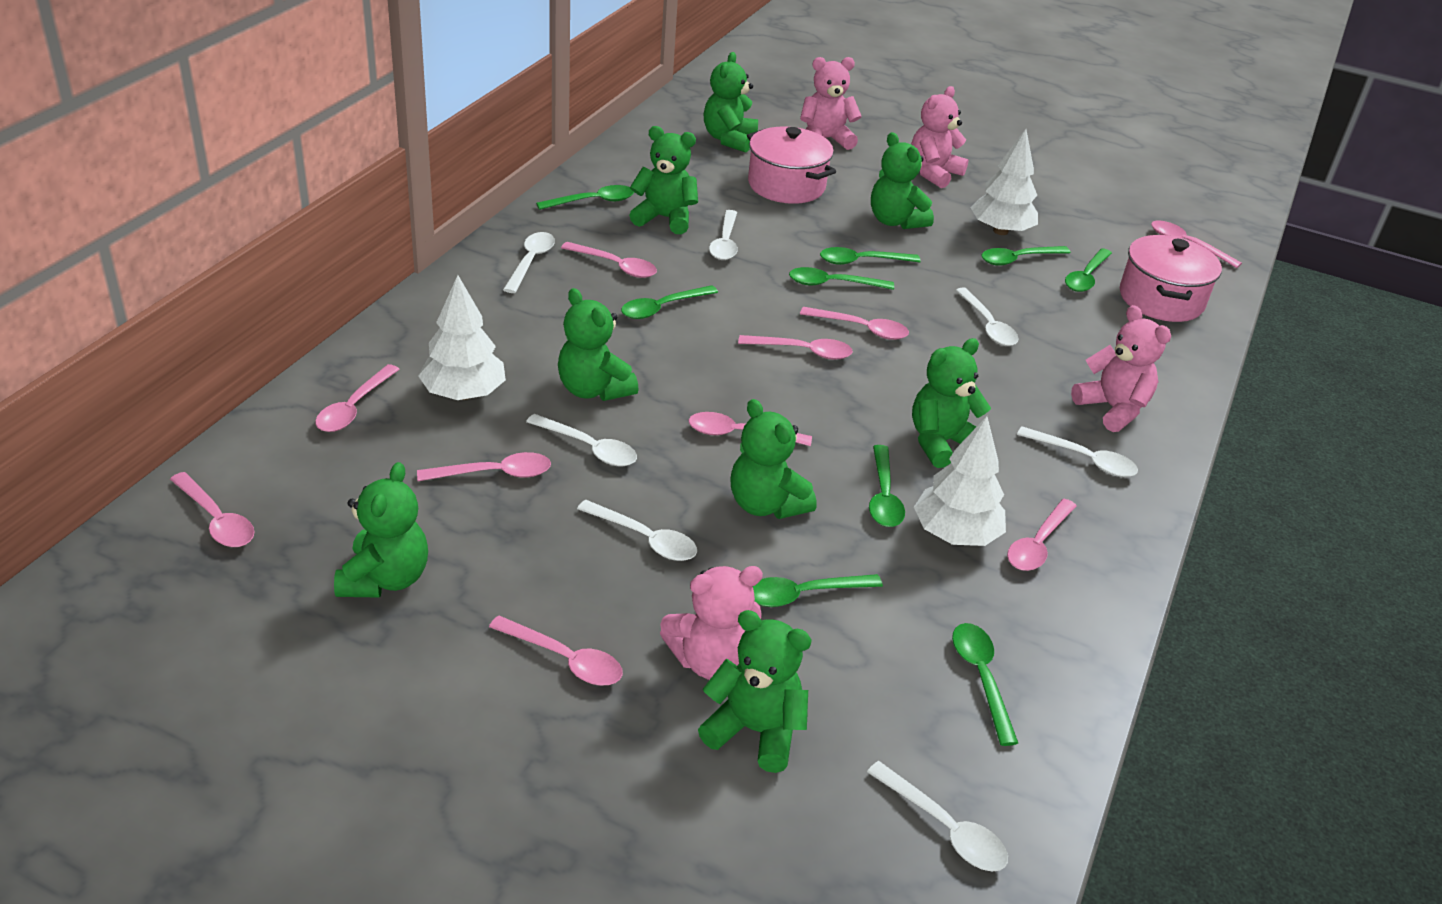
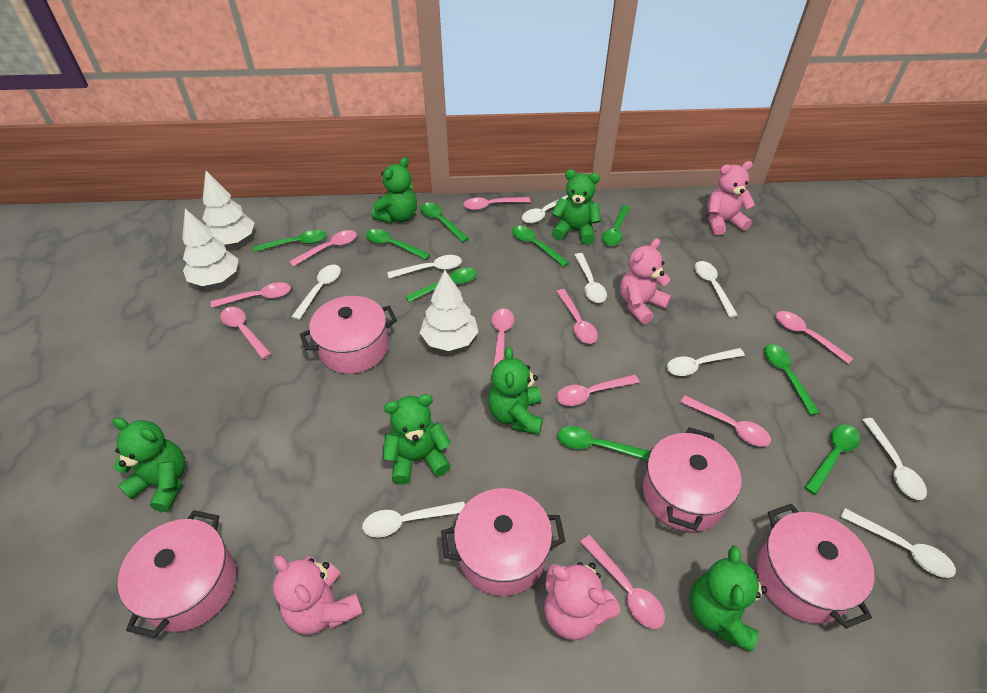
green teddy bear: 8 -> 6
pink pot: 2 -> 5
white spoon: 7 -> 9

